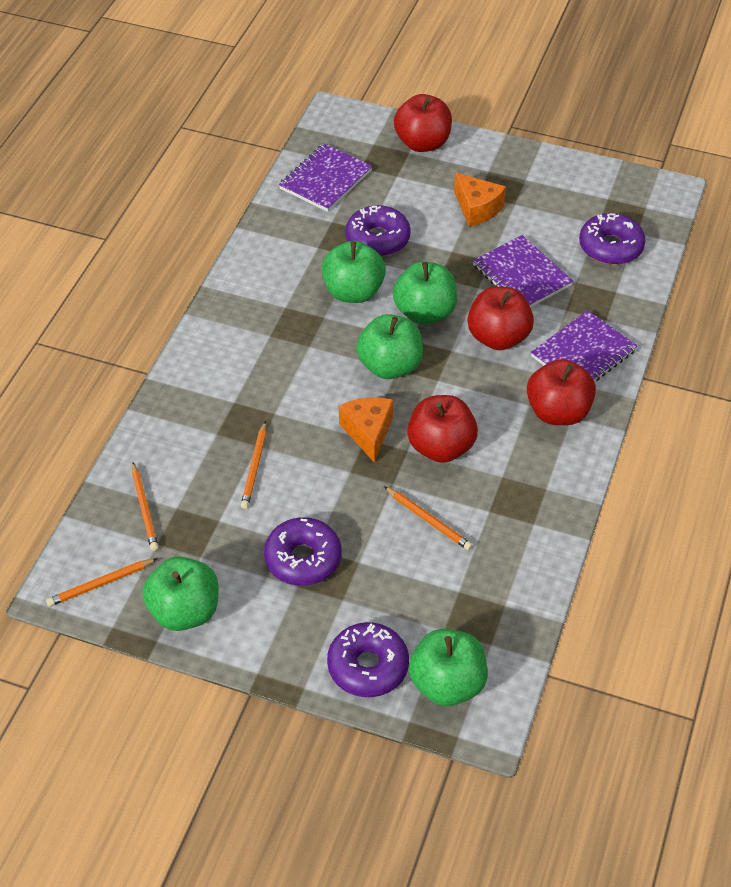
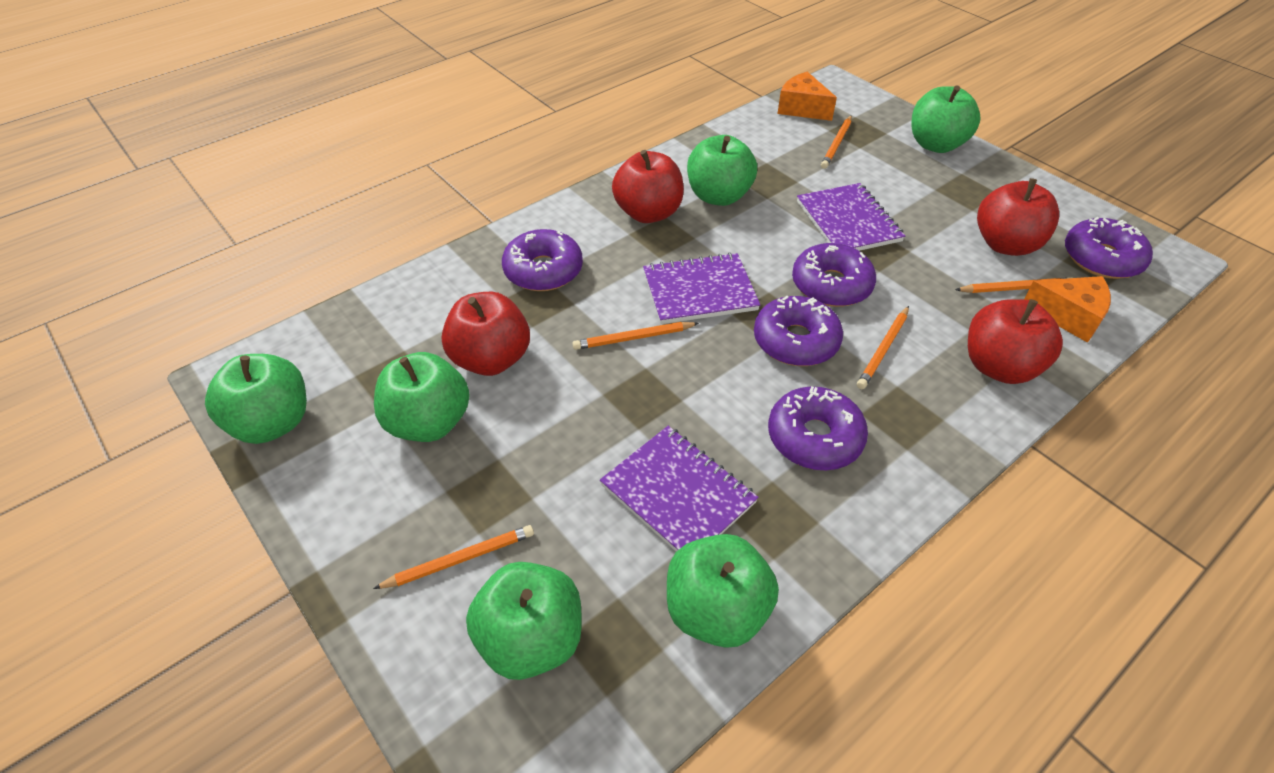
green apple: 5 -> 6
orange pencil: 4 -> 5
purple donut: 4 -> 5

